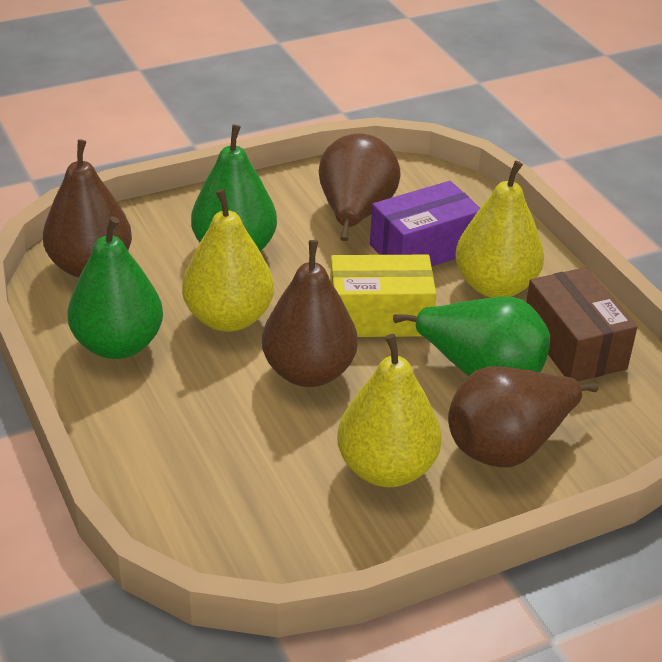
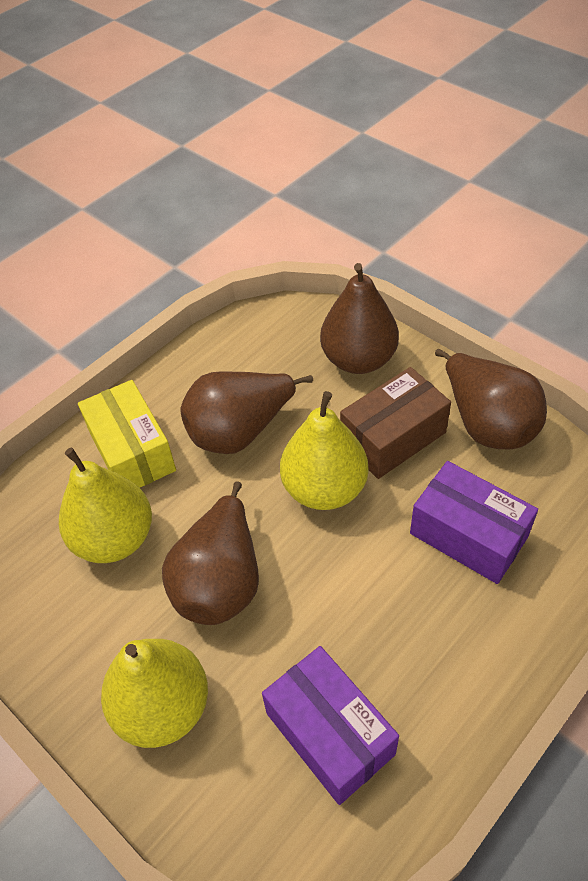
green pear: 3 -> 0
purple box: 1 -> 2

